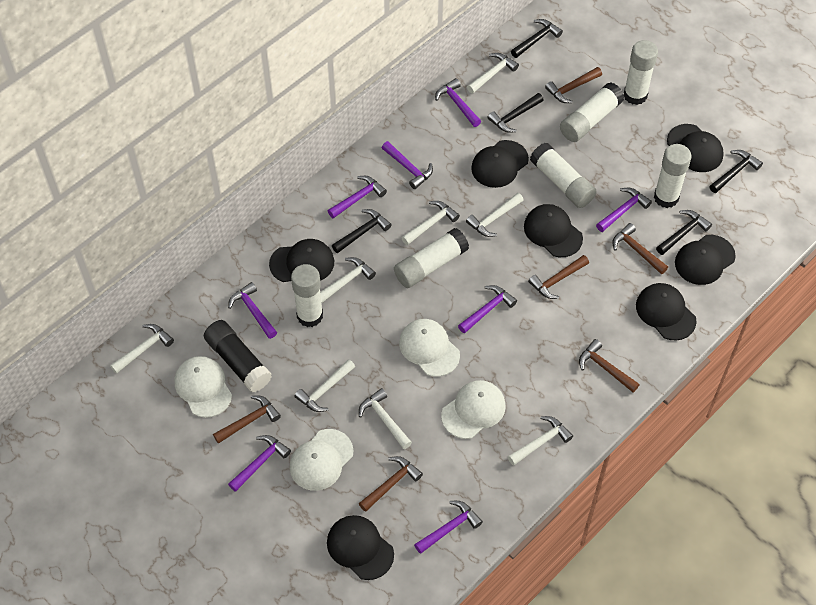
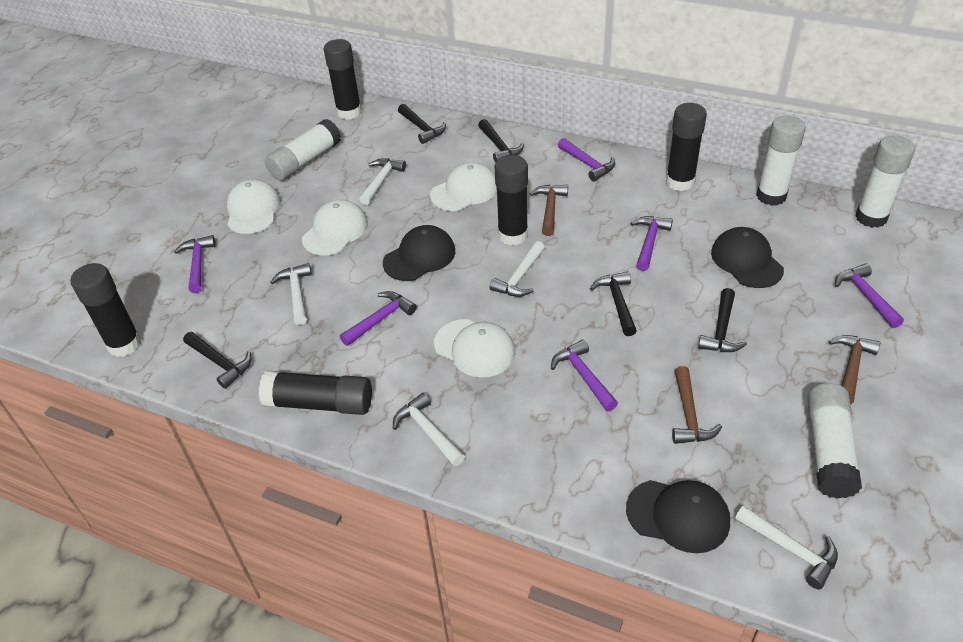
black cap: 7 -> 3
black glue stick: 1 -> 5
brown hammer: 6 -> 3
purple hammer: 8 -> 6
white glue stick: 6 -> 4
white hammer: 8 -> 5

